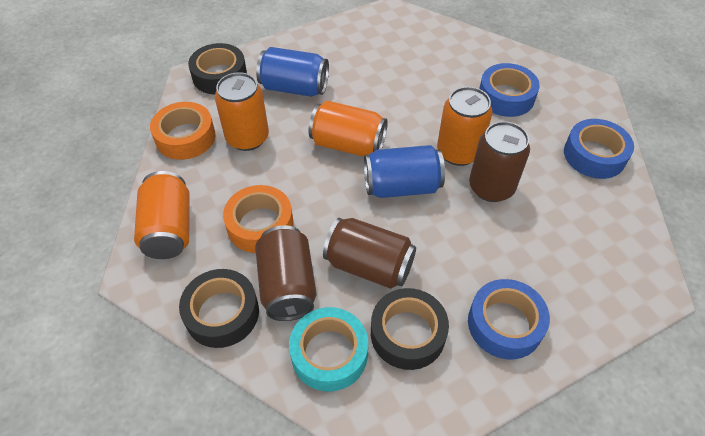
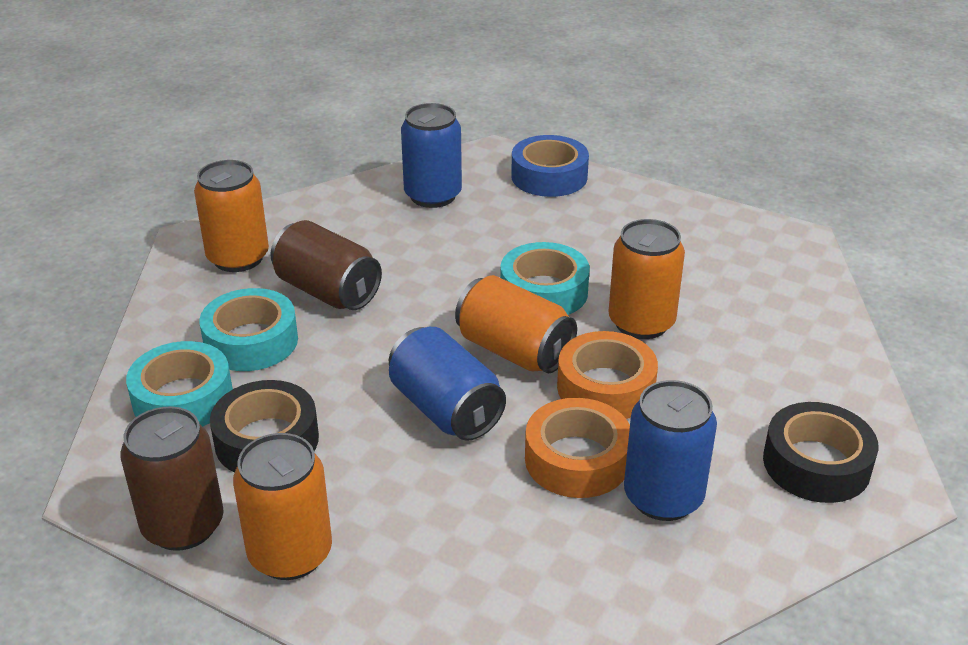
black tape: 3 -> 2
blue can: 2 -> 3
blue tape: 3 -> 1
brown can: 3 -> 2
turquoise tape: 1 -> 3

